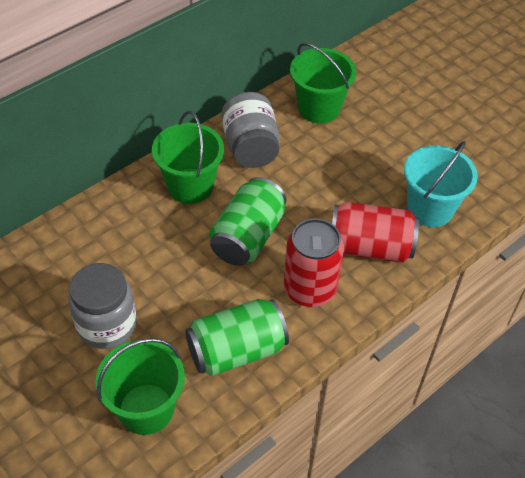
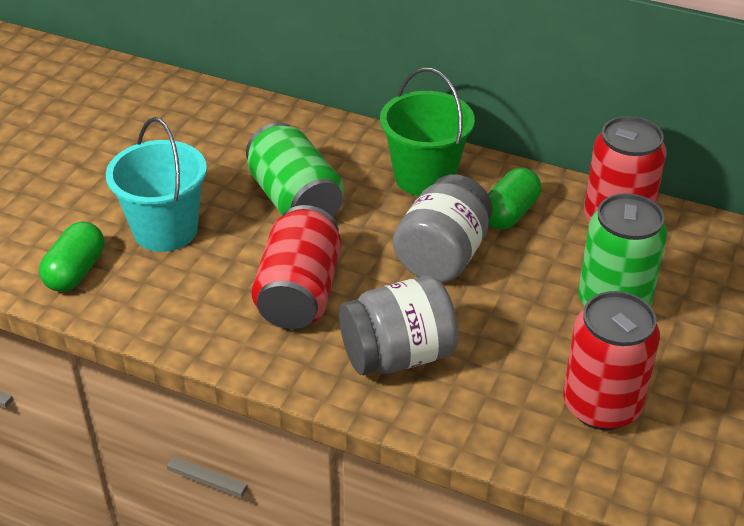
green bucket: 3 -> 1
green capsule: 0 -> 2
red can: 2 -> 3

